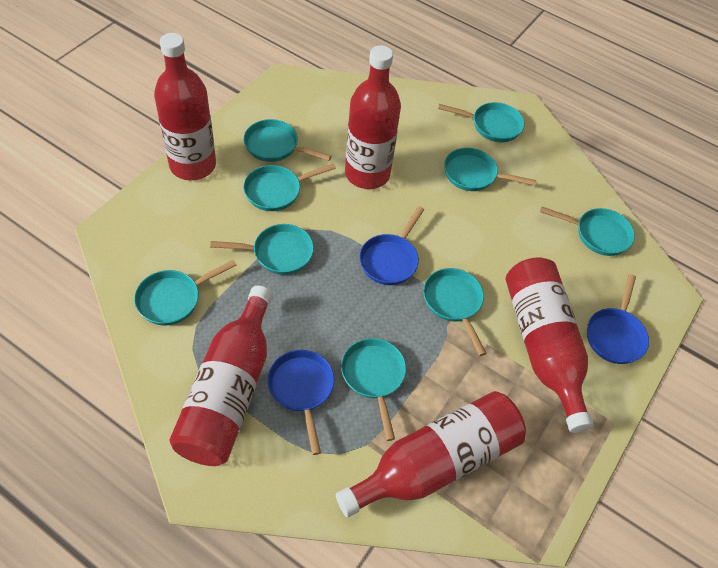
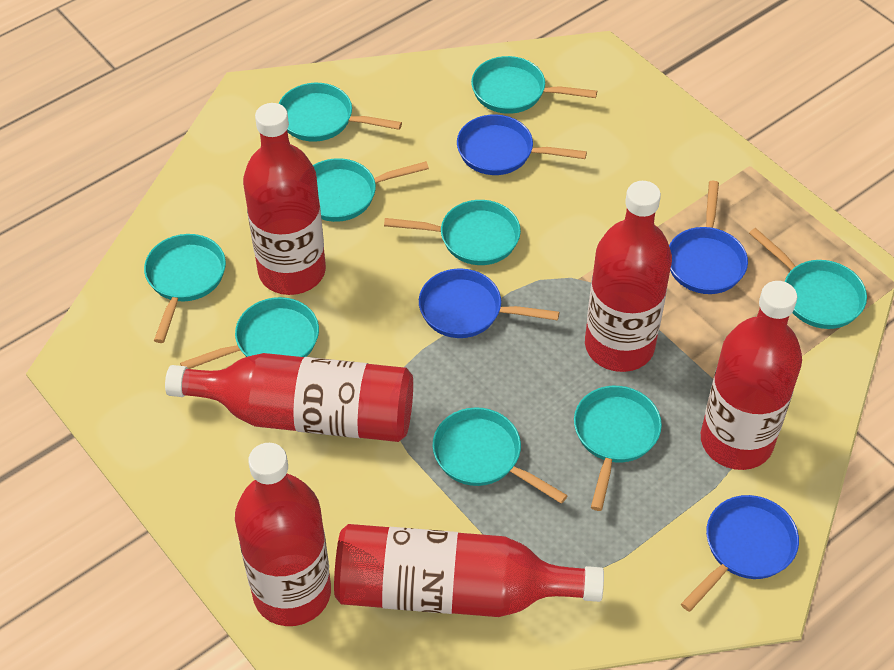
blue pan: 3 -> 4
red bottle: 5 -> 6

